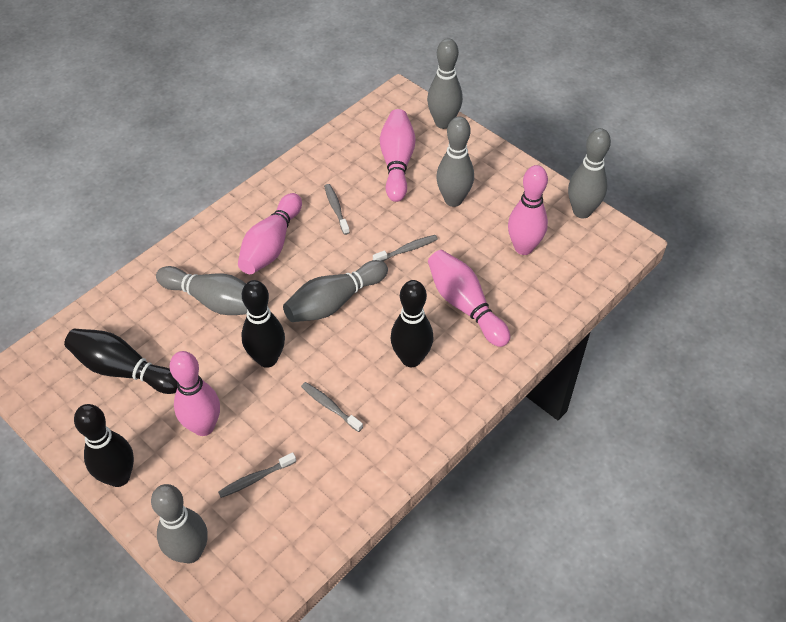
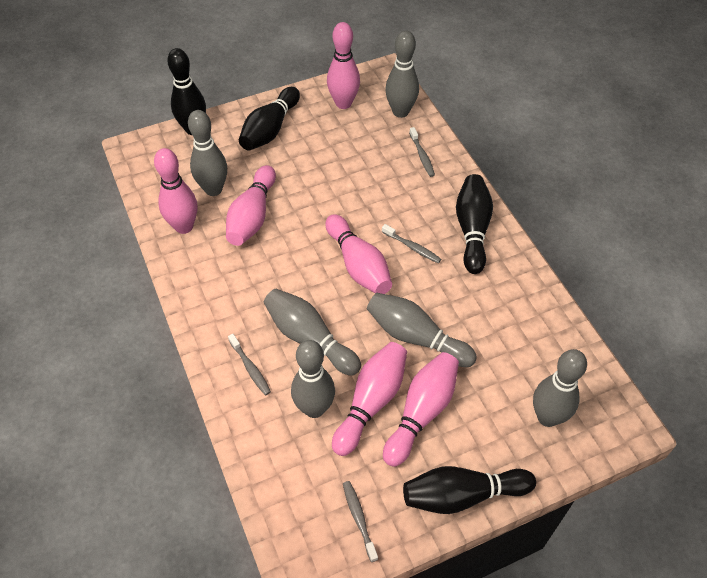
pink bowling pin: 5 -> 6

